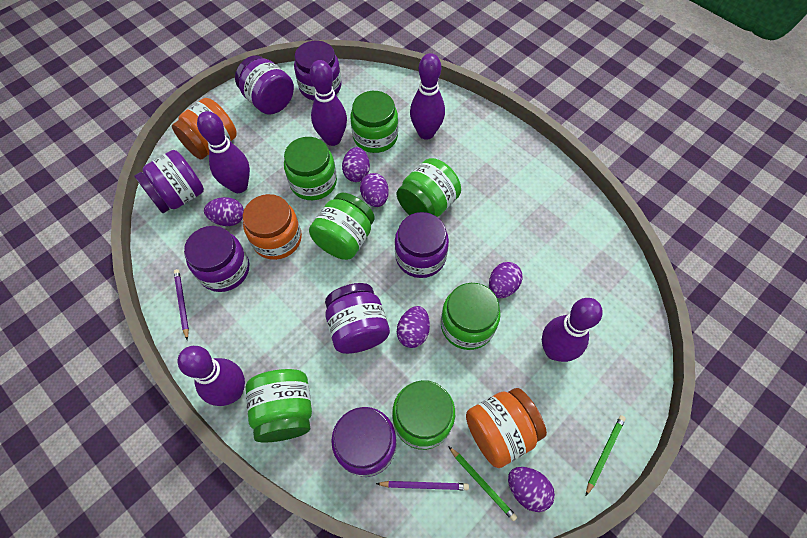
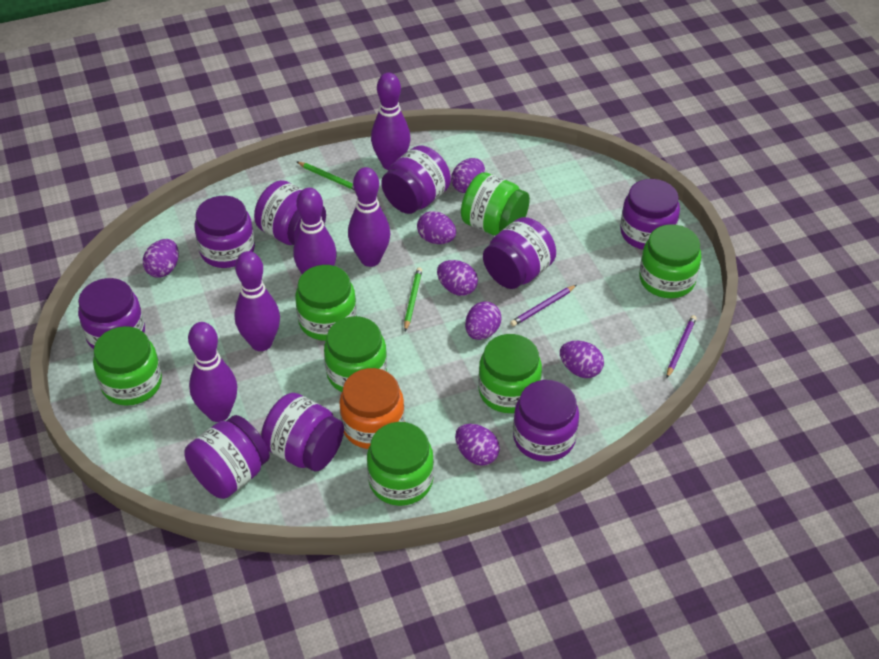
orange jar: 3 -> 1
purple egg: 6 -> 7
purple jar: 7 -> 9

